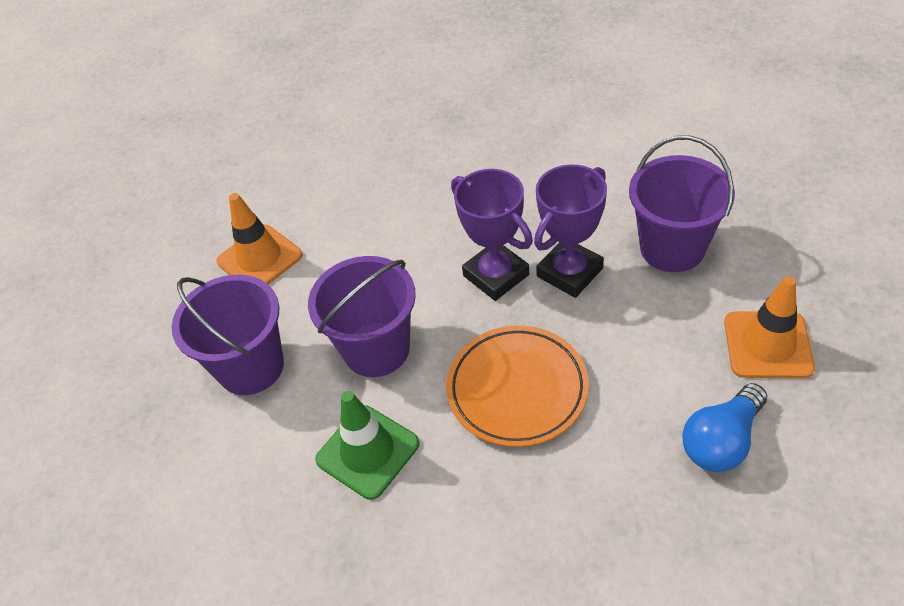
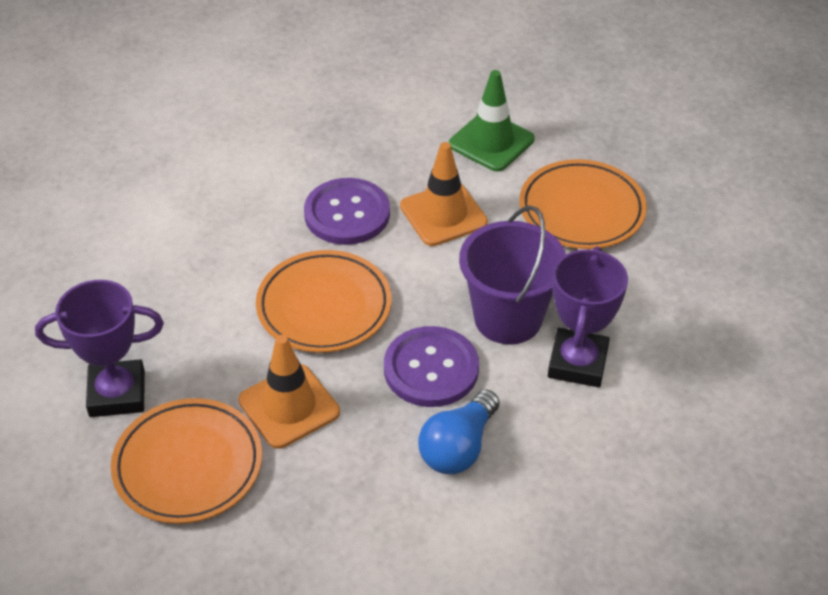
orange plate: 1 -> 3
purple bucket: 3 -> 1
purple button: 0 -> 2

